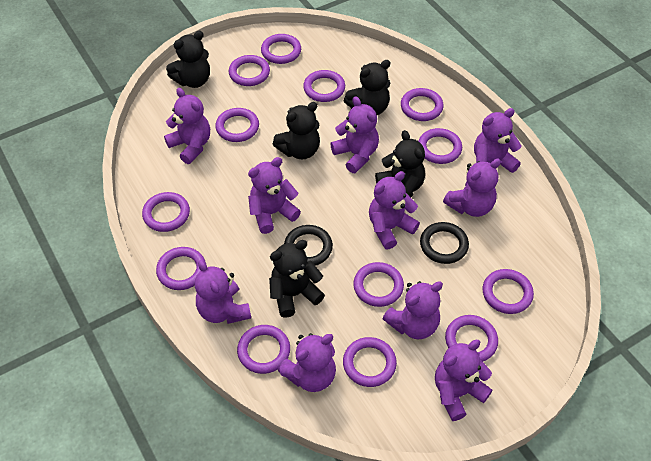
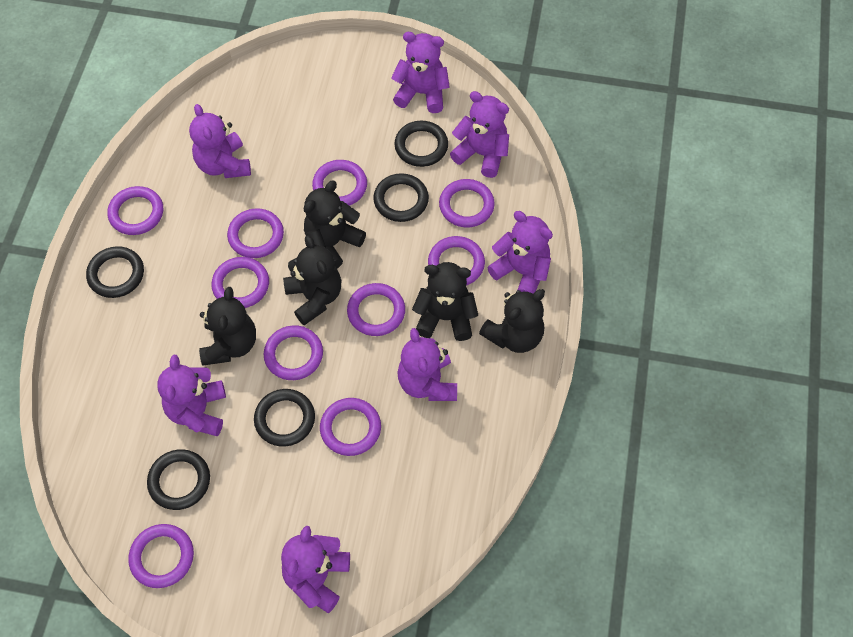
black ring: 2 -> 5
purple ring: 13 -> 10
purple teddy bear: 10 -> 7

